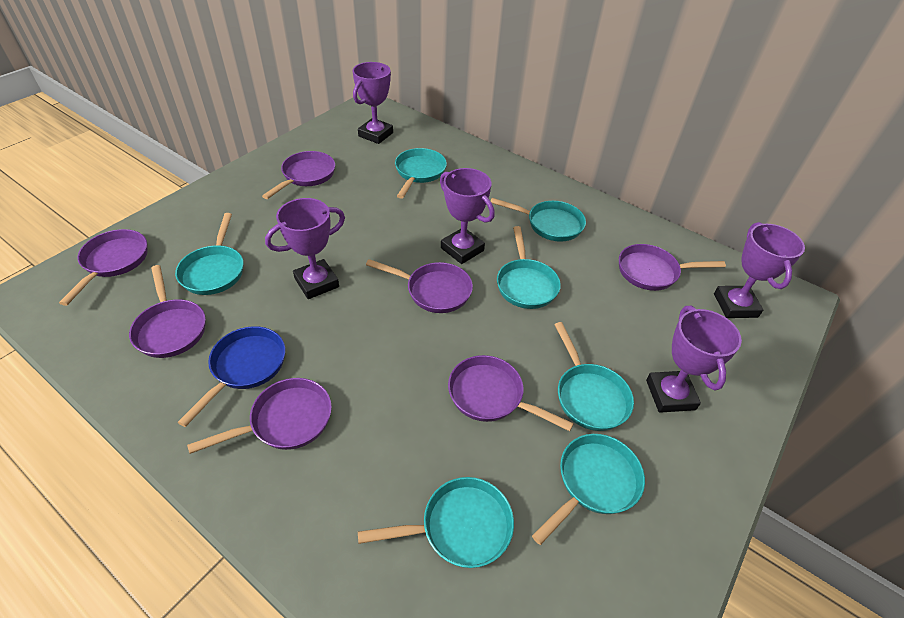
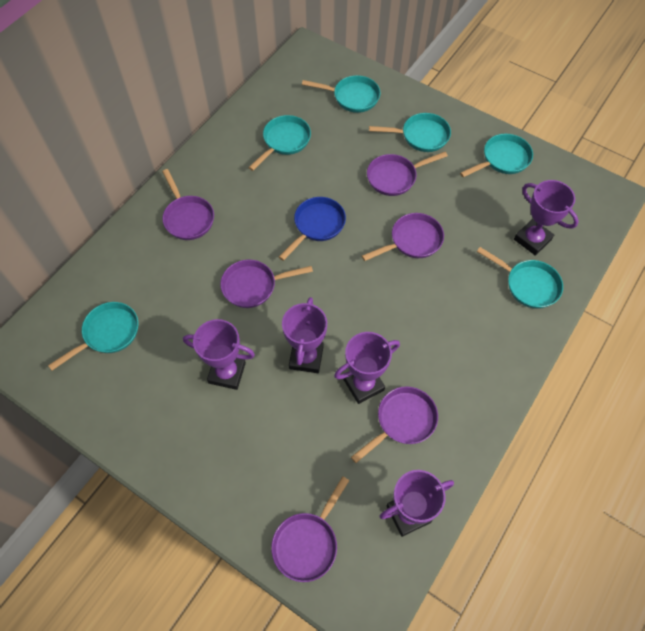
purple pan: 7 -> 6
turquoise pan: 7 -> 6

